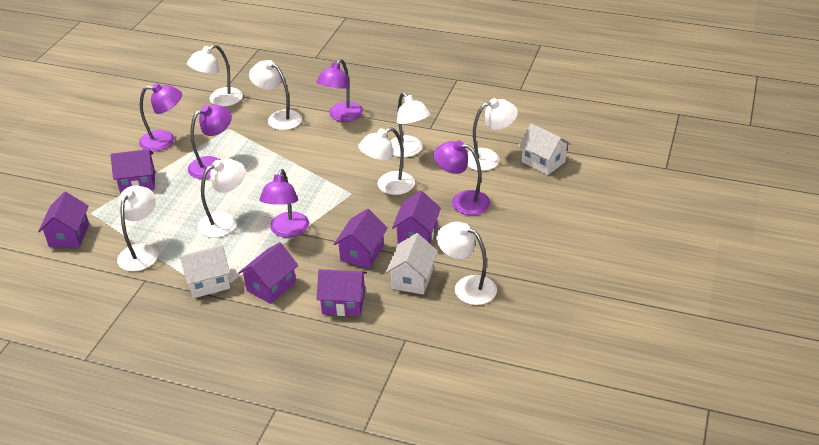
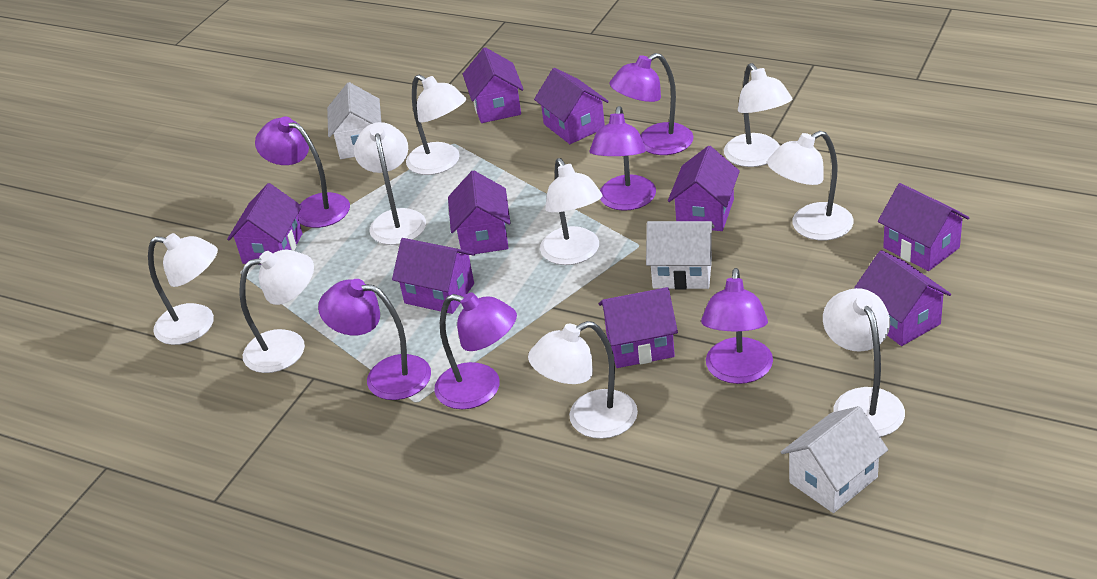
purple house: 6 -> 9
purple lamp: 5 -> 6
white lamp: 8 -> 9

